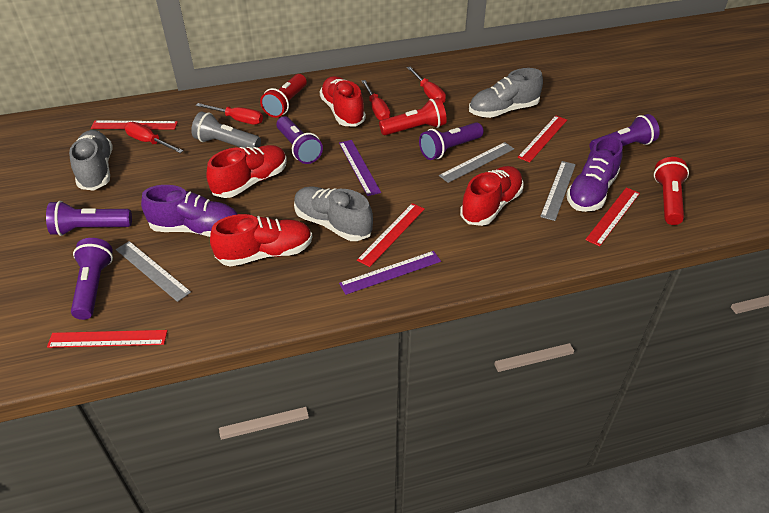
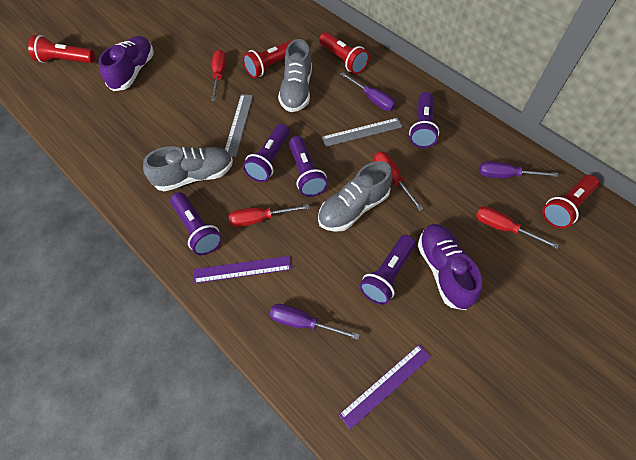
grey flashlight: 1 -> 0
grey ruler: 3 -> 2
purple screwdriver: 0 -> 3
red flashlight: 3 -> 4
red ruler: 5 -> 0
red shoe: 4 -> 0

